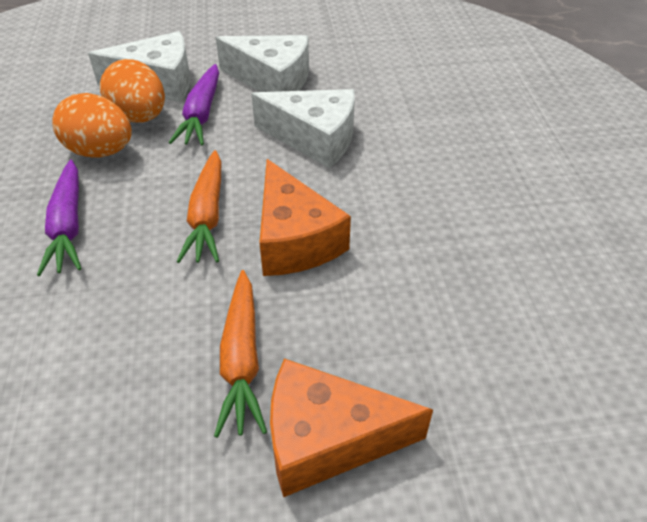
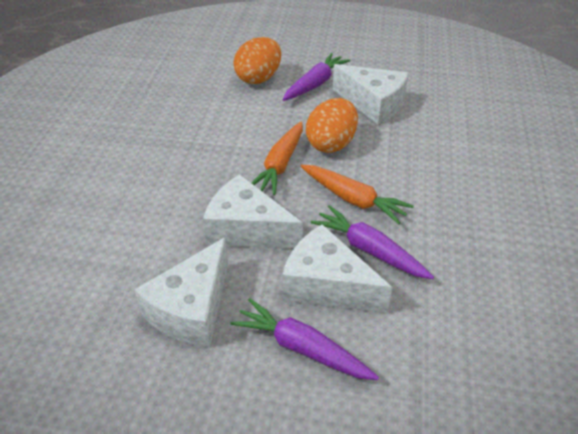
orange cheese: 2 -> 0
purple carrot: 2 -> 3
white cheese: 3 -> 4

